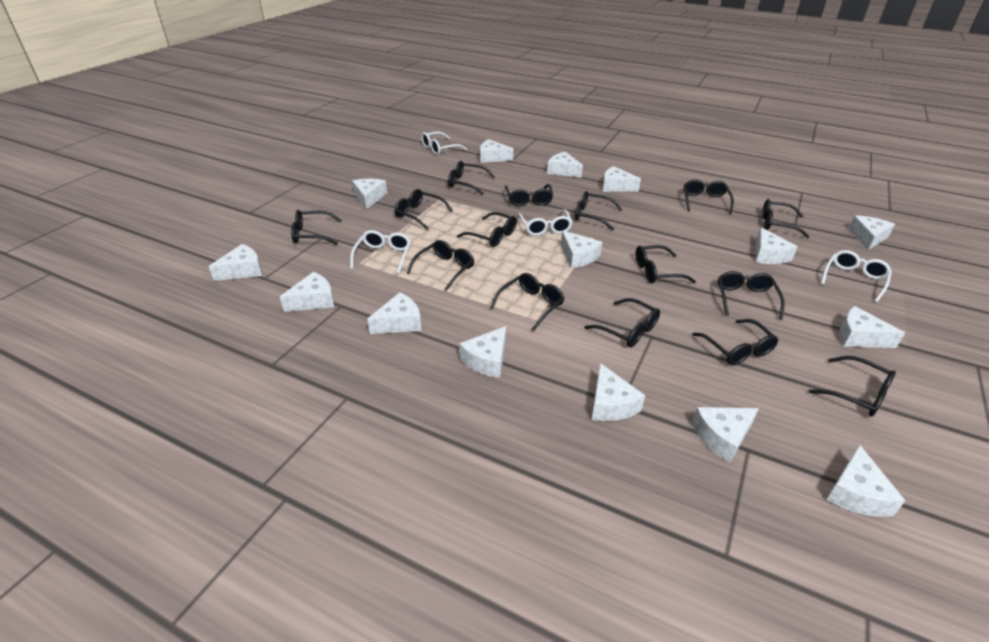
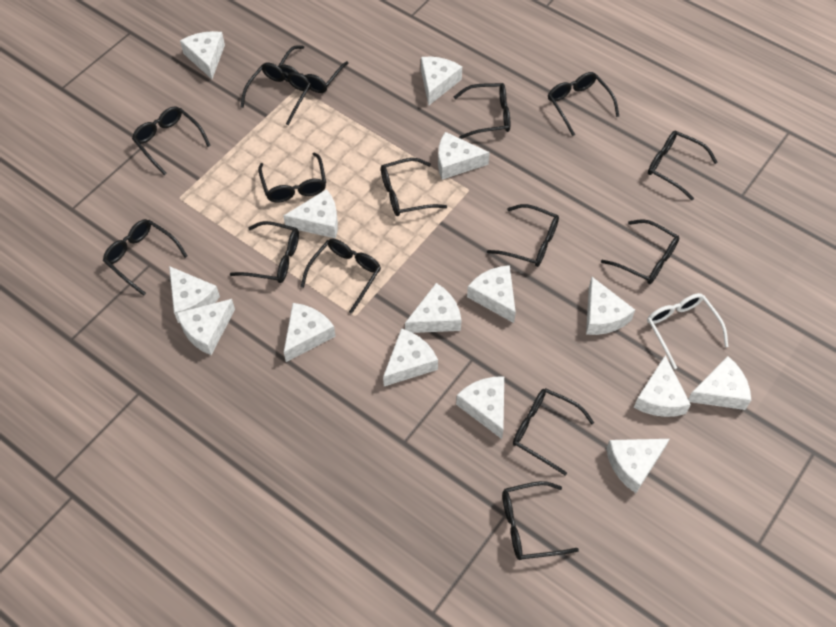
white glasses: 4 -> 1

